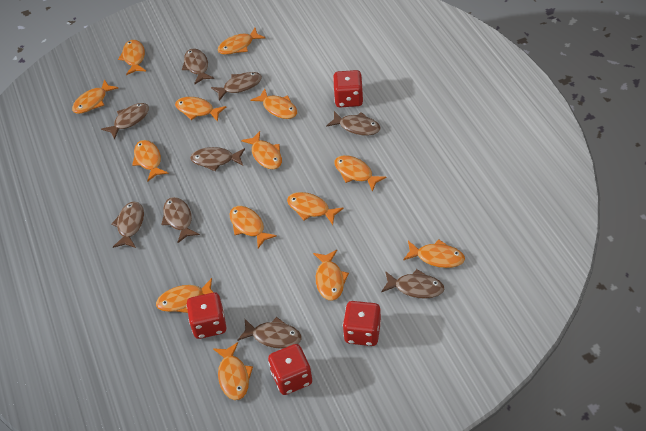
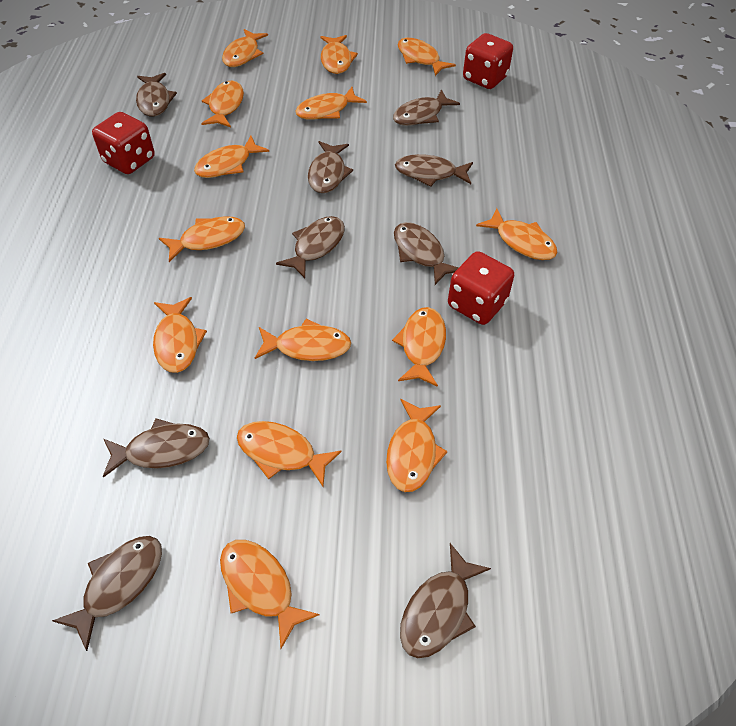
red dice: 4 -> 3

